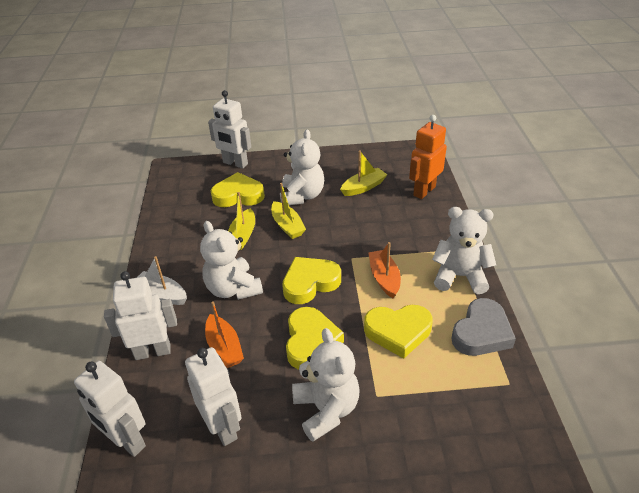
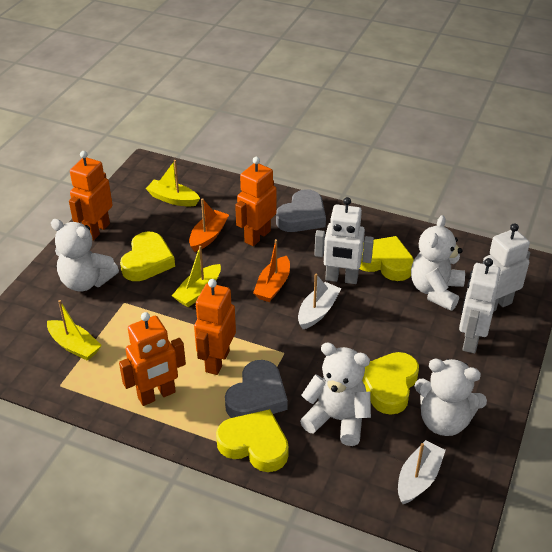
grey heart: 1 -> 2
orange robot: 1 -> 4
white boat: 1 -> 2
white robot: 4 -> 3

